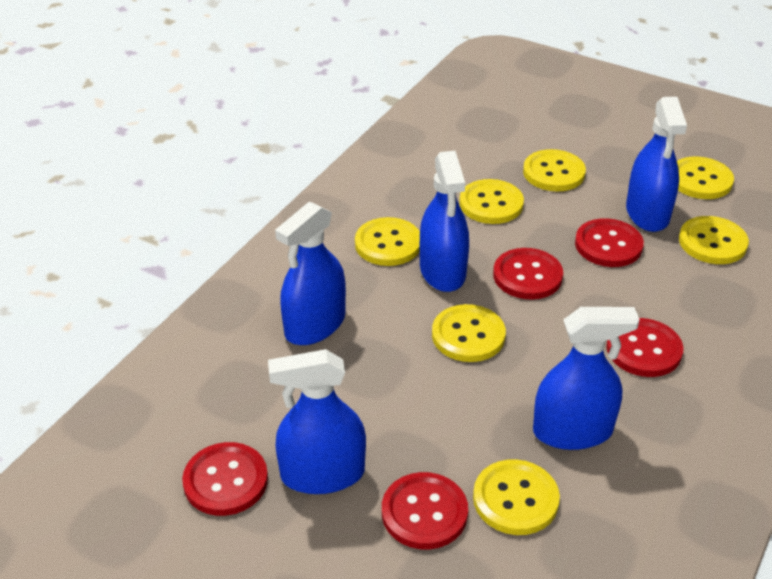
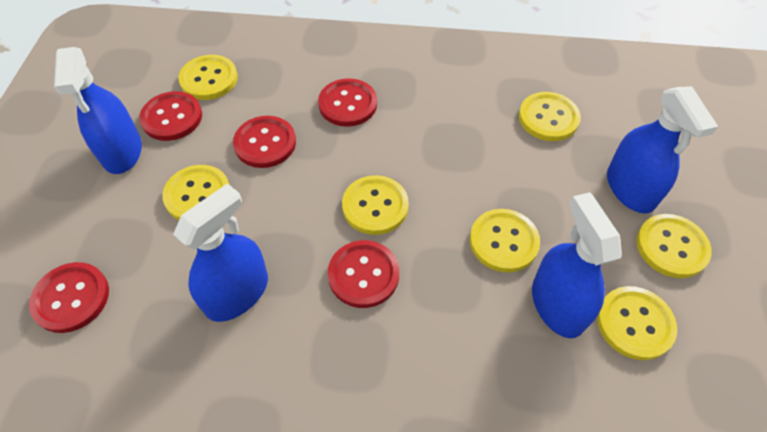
blue spray bottle: 5 -> 4

